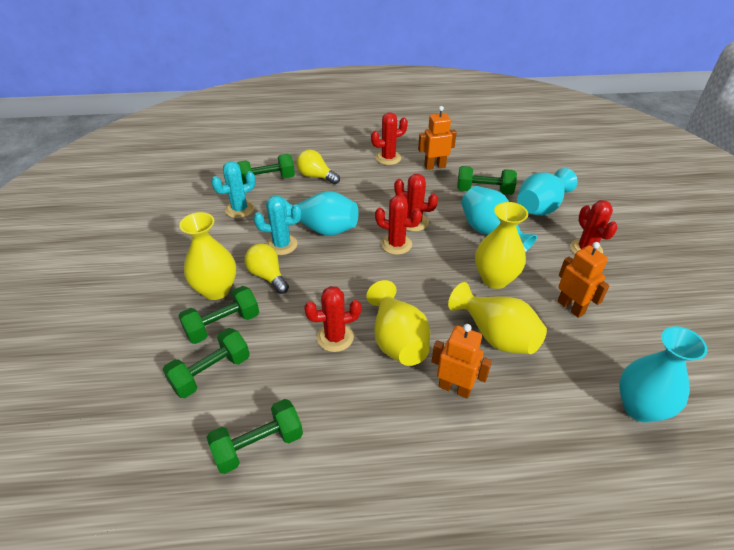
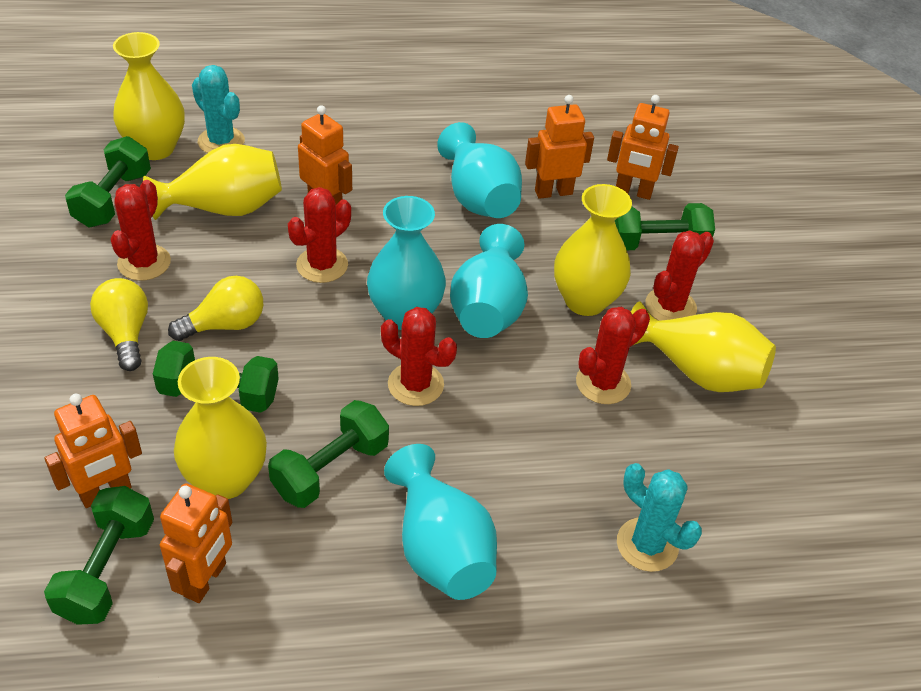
orange robot: 3 -> 5
yellow vase: 4 -> 5

